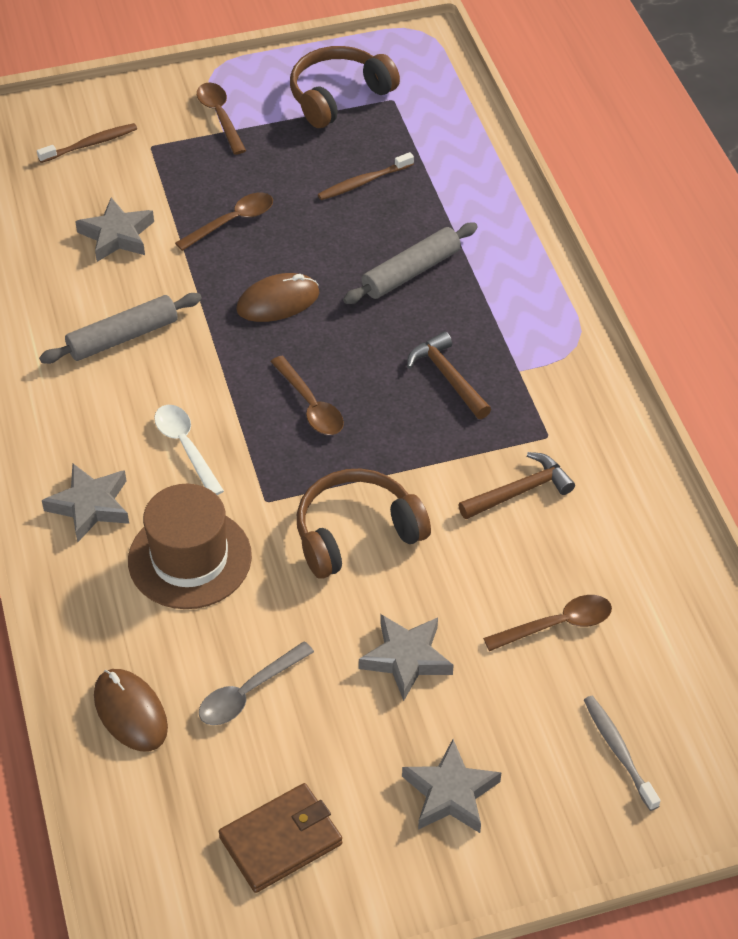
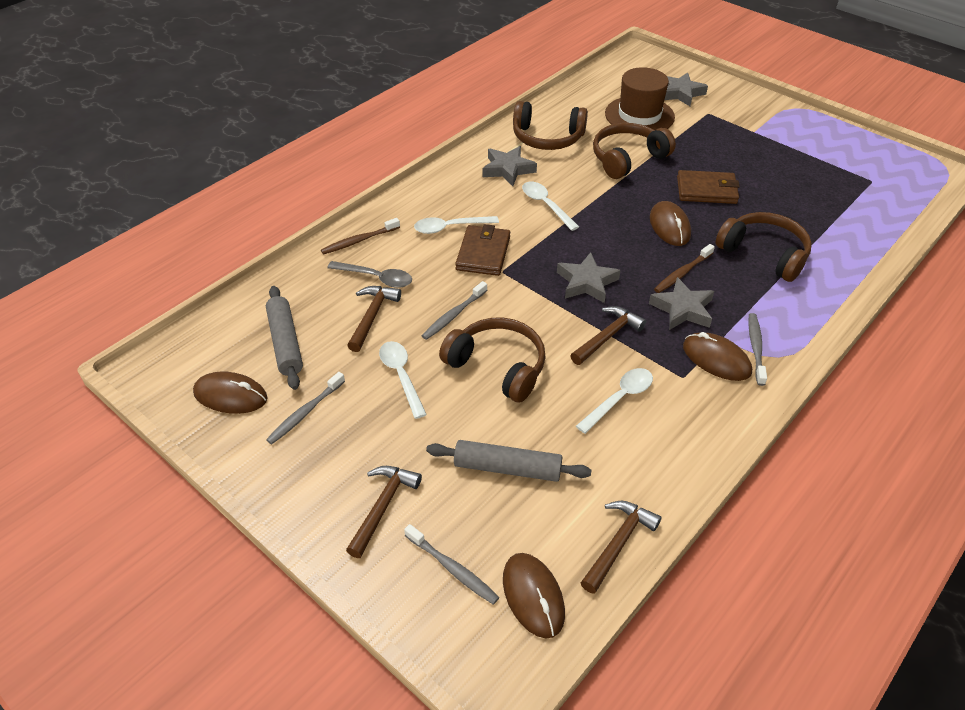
brown hammer: 2 -> 4
brown headphones: 2 -> 4
brown mouse: 2 -> 4
brown spoon: 4 -> 0
brown wallet: 1 -> 2
grey toothbrush: 1 -> 4
white spoon: 1 -> 4

